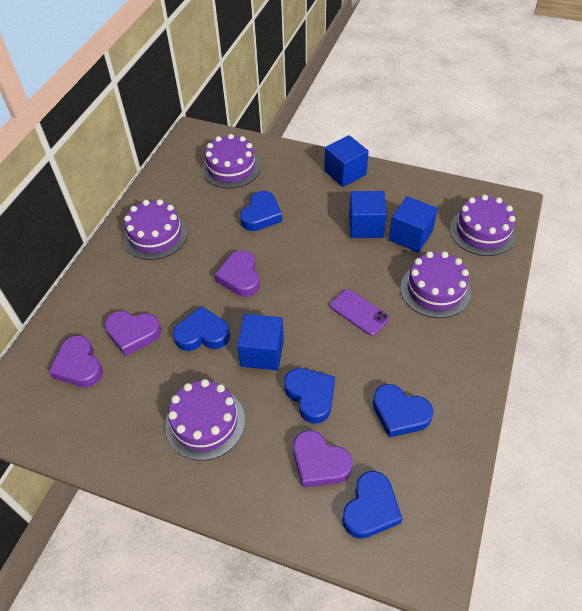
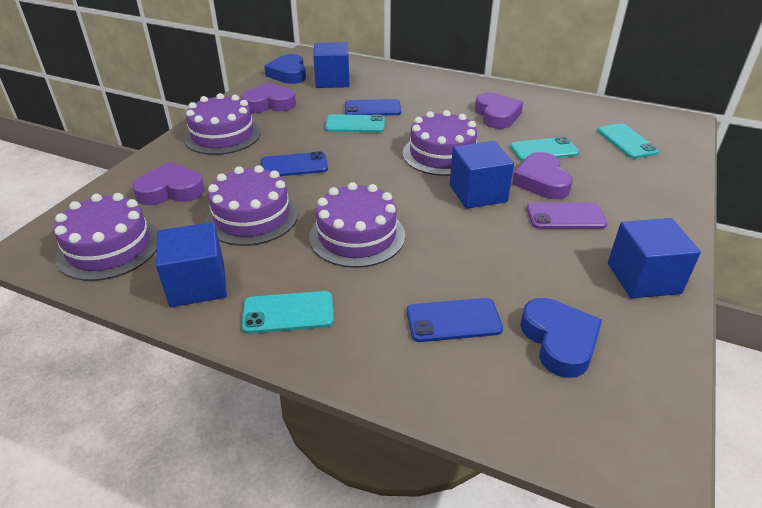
blue heart: 5 -> 2
blue phone: 0 -> 3
turquoise phone: 0 -> 4

